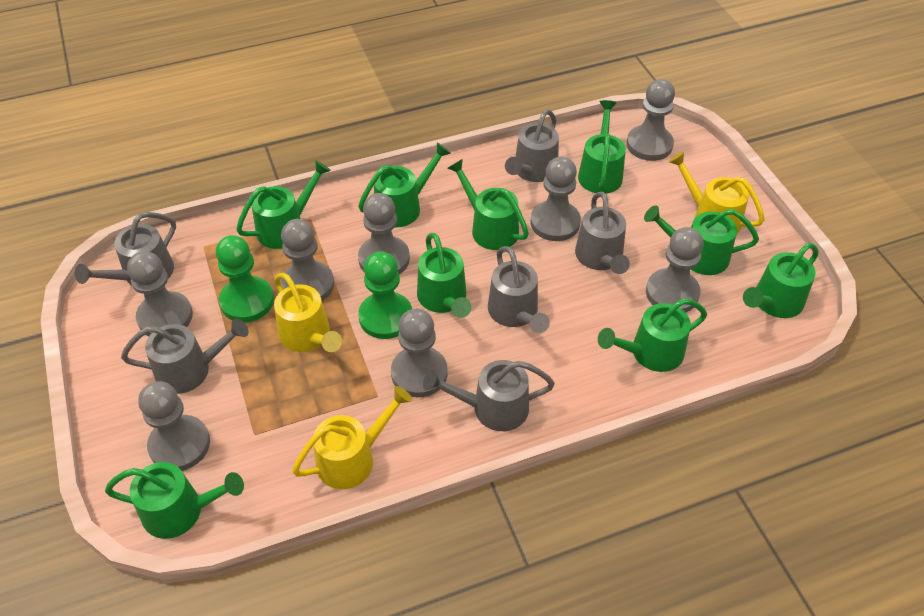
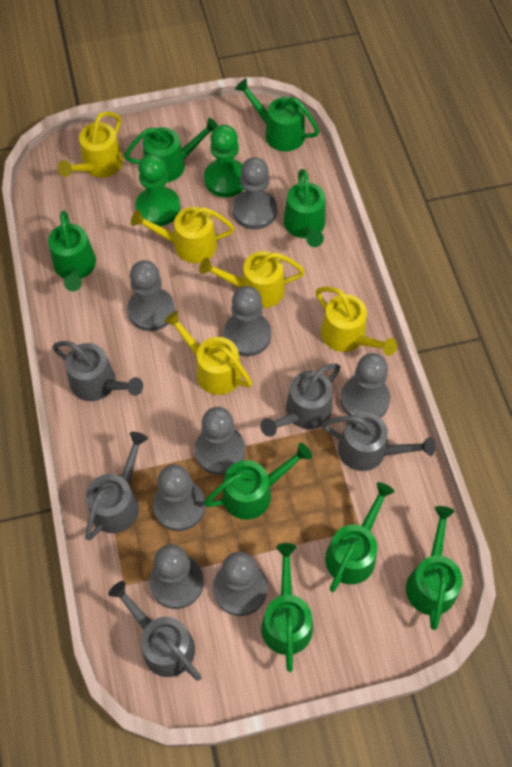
green watering can: 9 -> 8
grey watering can: 6 -> 5
yellow watering can: 3 -> 5

